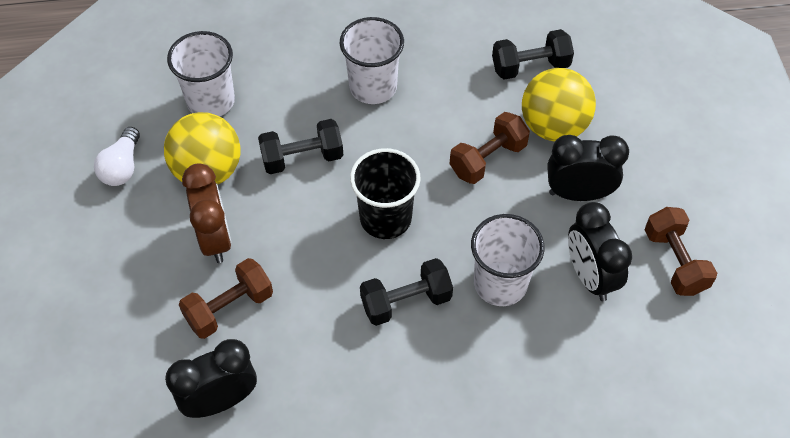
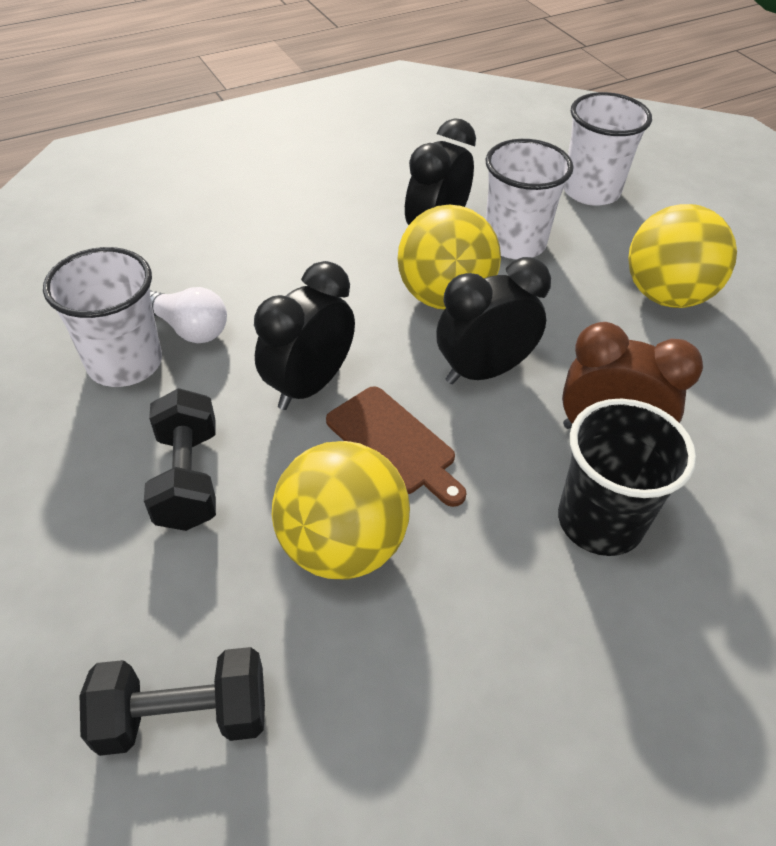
black dumbbell: 3 -> 2
brown cutting board: 0 -> 1
brown dumbbell: 3 -> 0
yellow ball: 2 -> 3

